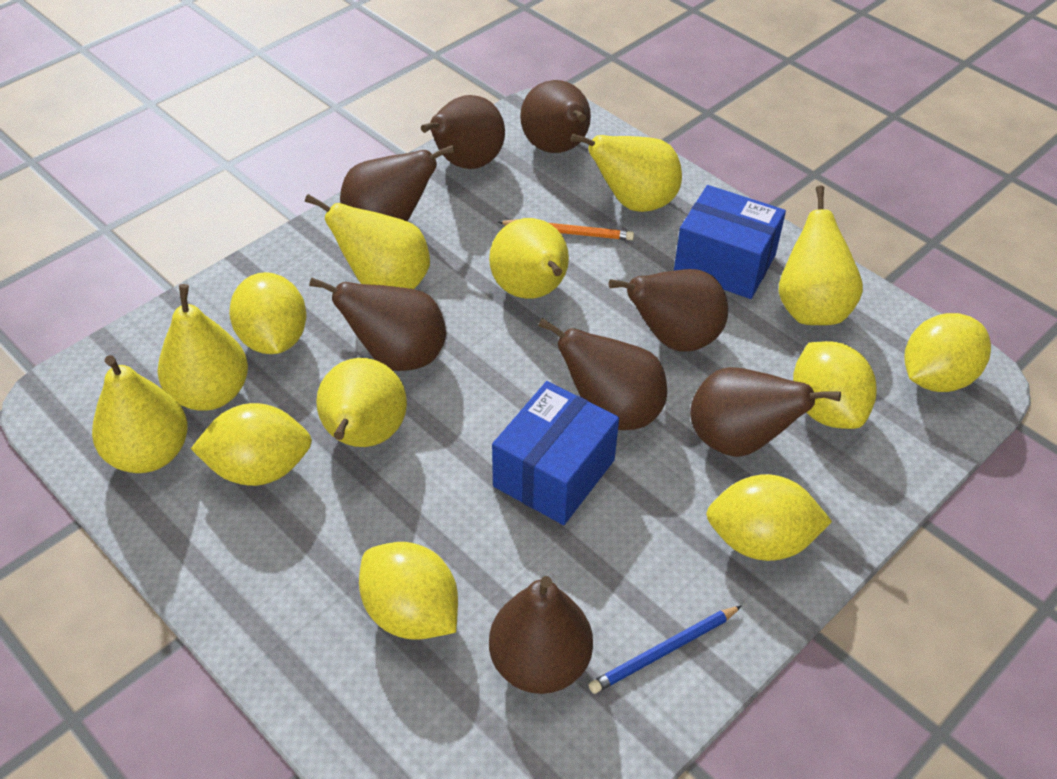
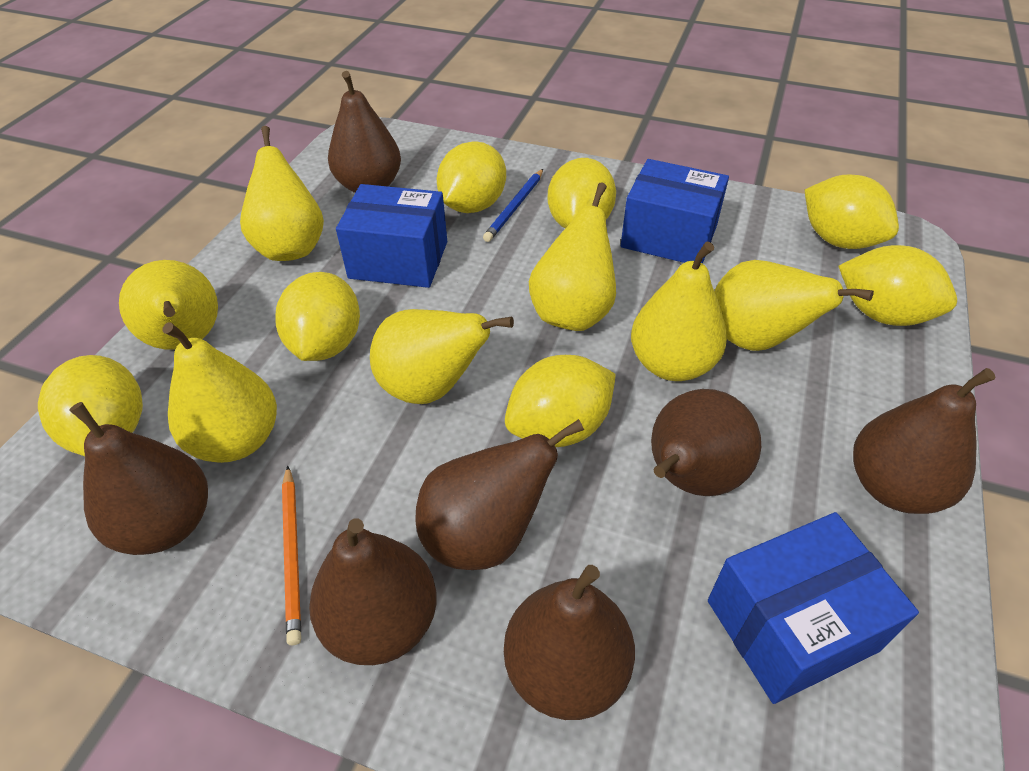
blue box: 2 -> 3
brown pear: 8 -> 7
yellow lemon: 6 -> 7

